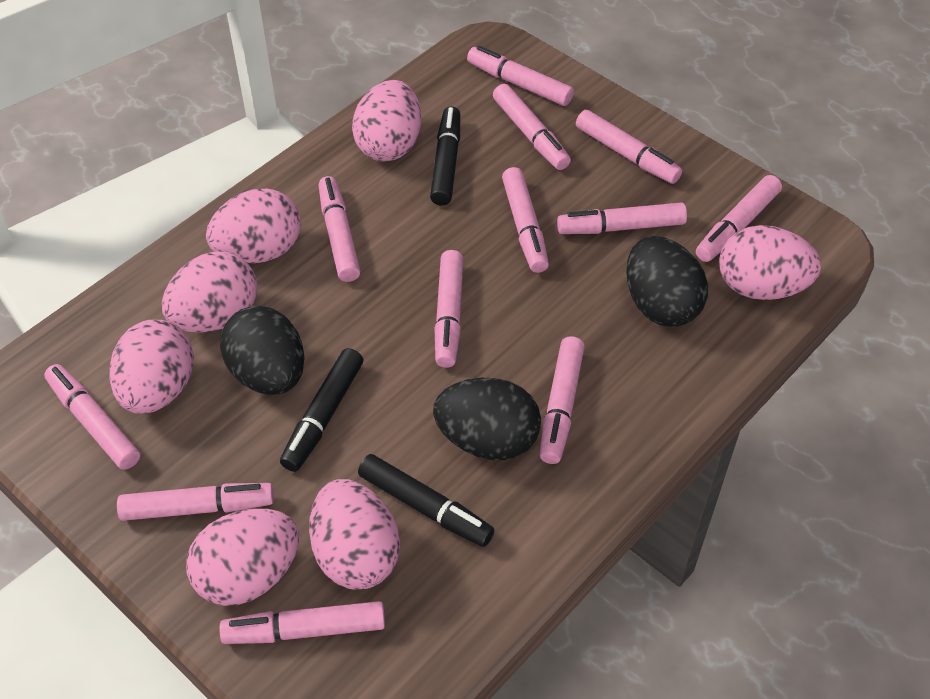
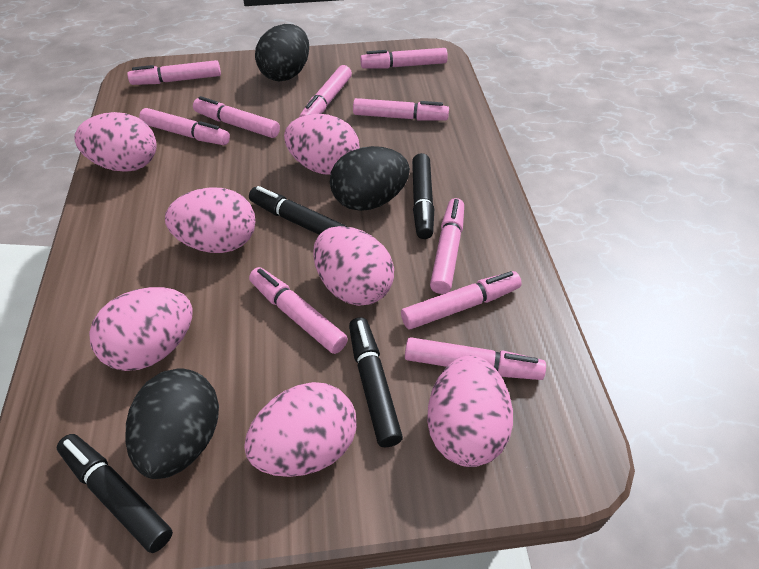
black marker: 3 -> 4
pink marker: 12 -> 10

